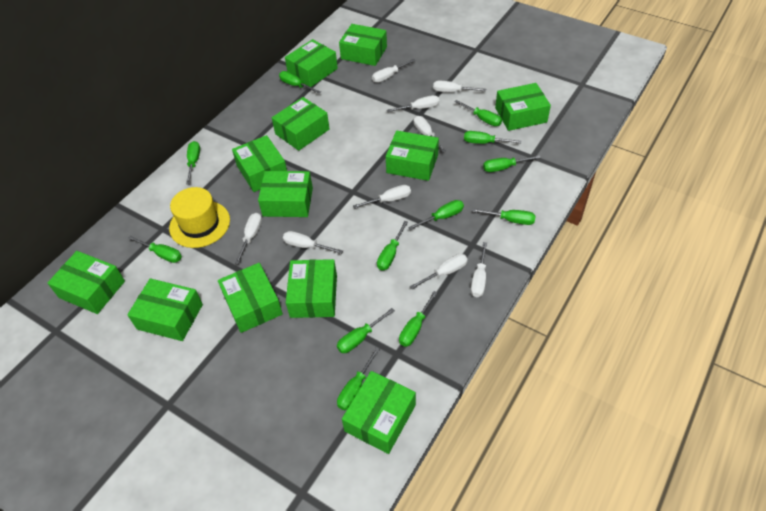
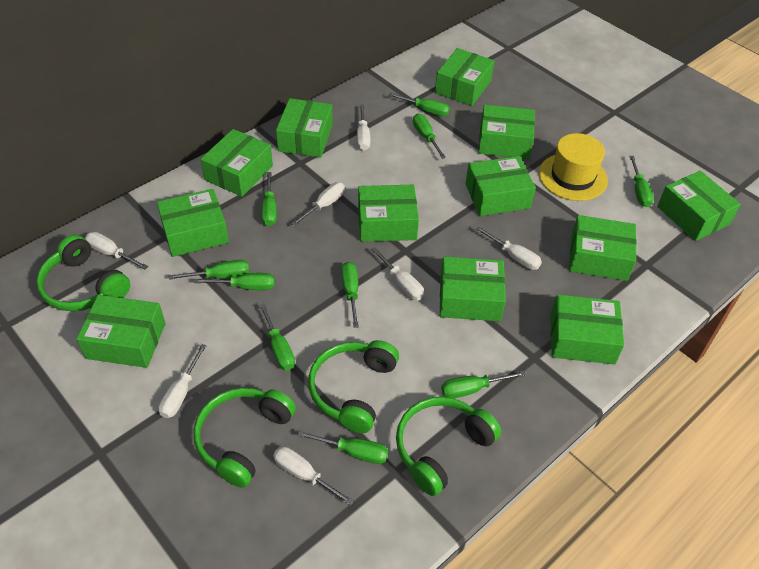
green headphones: 0 -> 4
green screwdriver: 12 -> 10
white screwdriver: 9 -> 7

